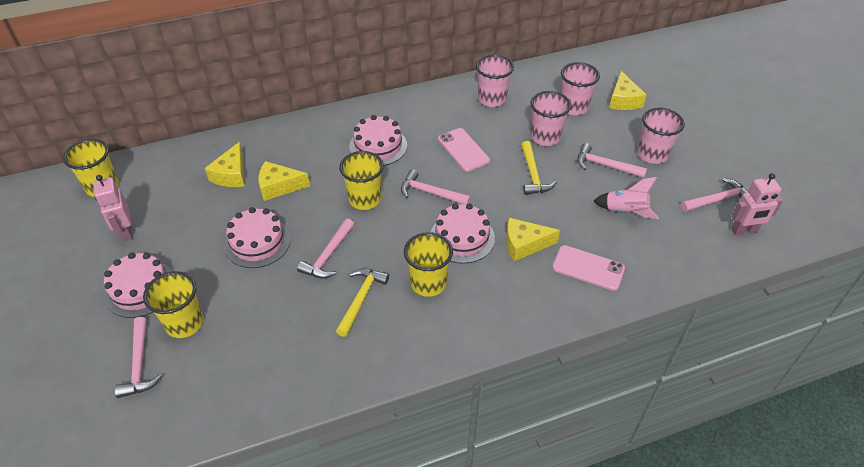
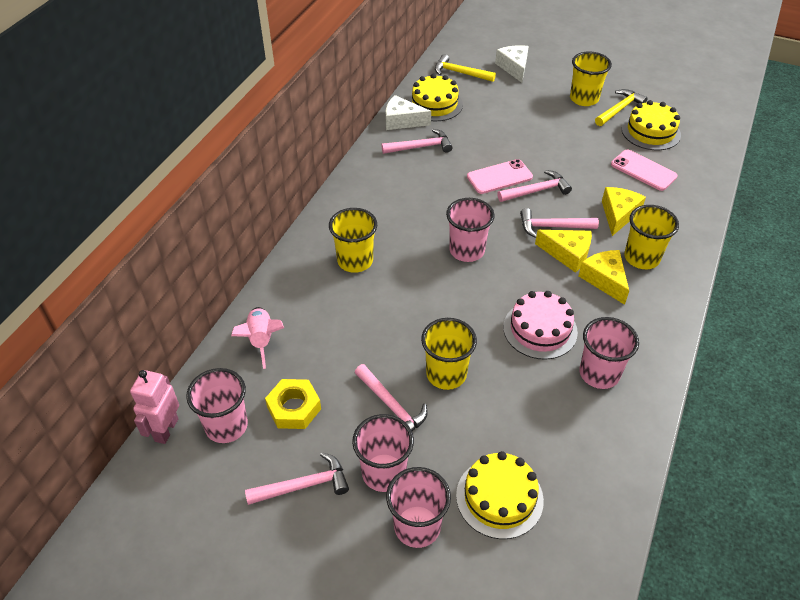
pink cake: 4 -> 1
pink cup: 4 -> 5
pink robot: 2 -> 1
white cheese: 0 -> 2
yellow cake: 0 -> 3
yellow cheese: 4 -> 3
yellow nut: 0 -> 1

